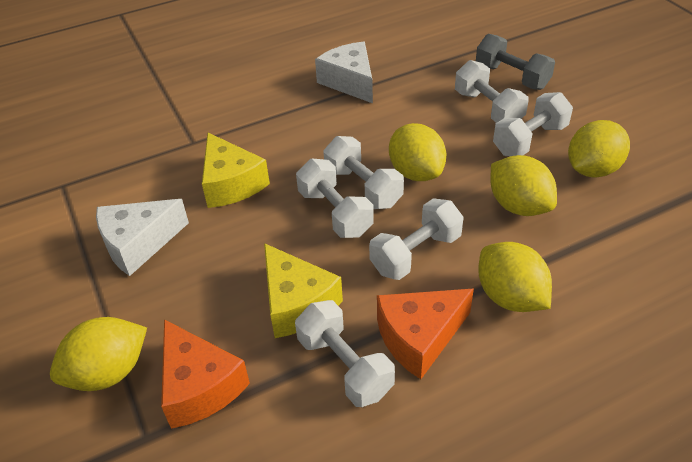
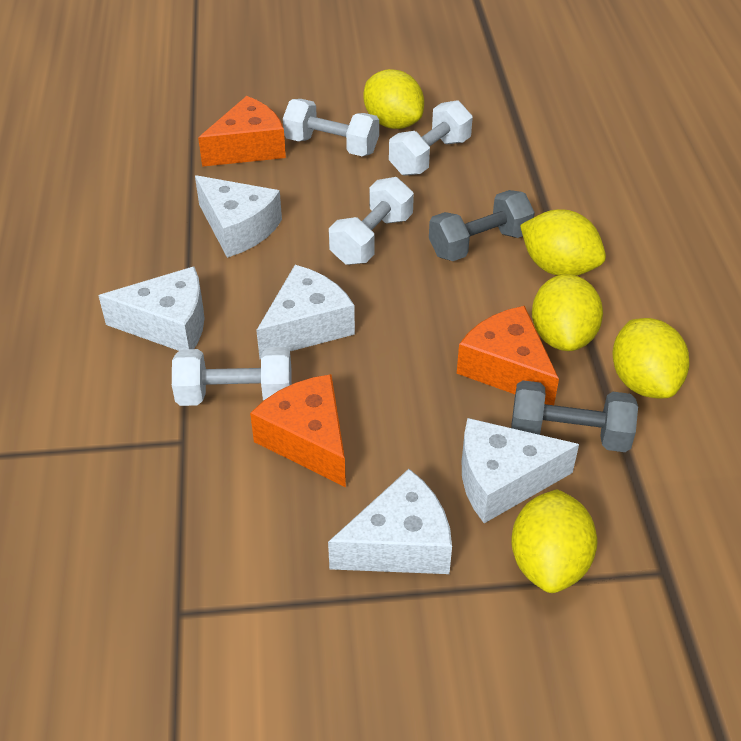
grey dumbbell: 1 -> 2
orange cheese: 2 -> 3
white cheese: 2 -> 5
white dumbbell: 6 -> 4
yellow cheese: 2 -> 0

